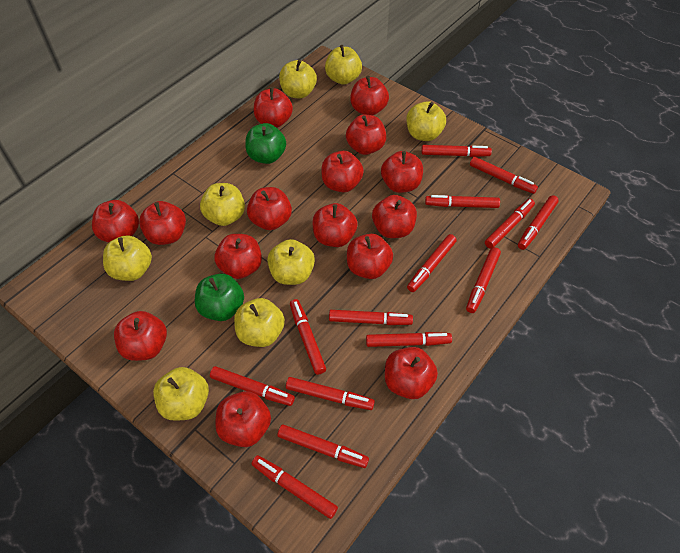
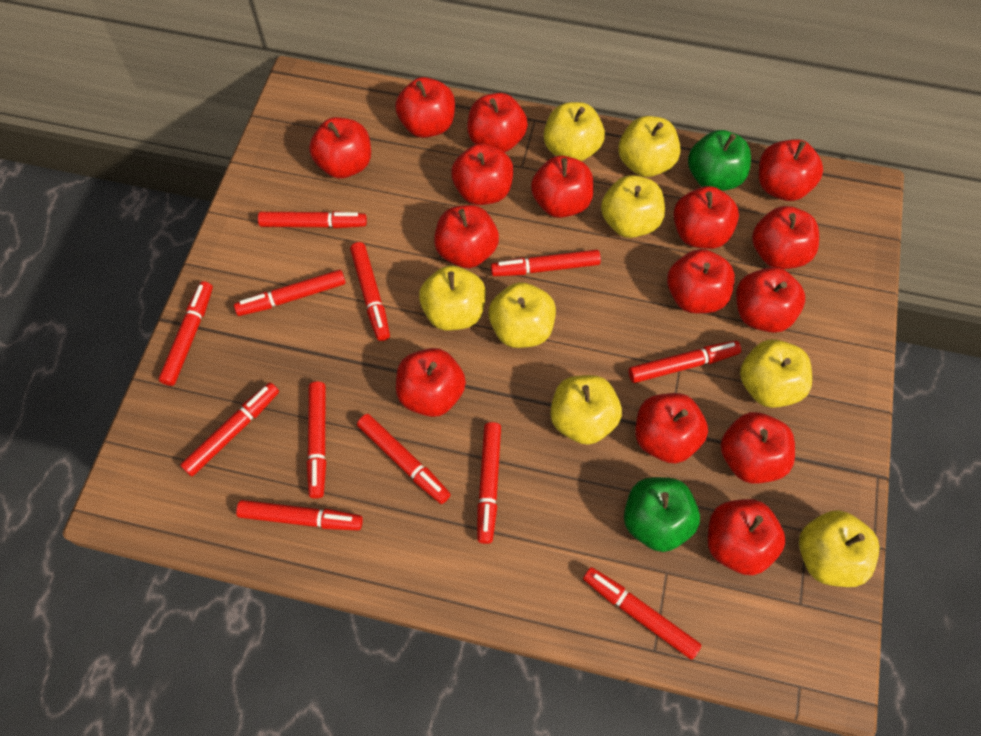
red marker: 14 -> 12

